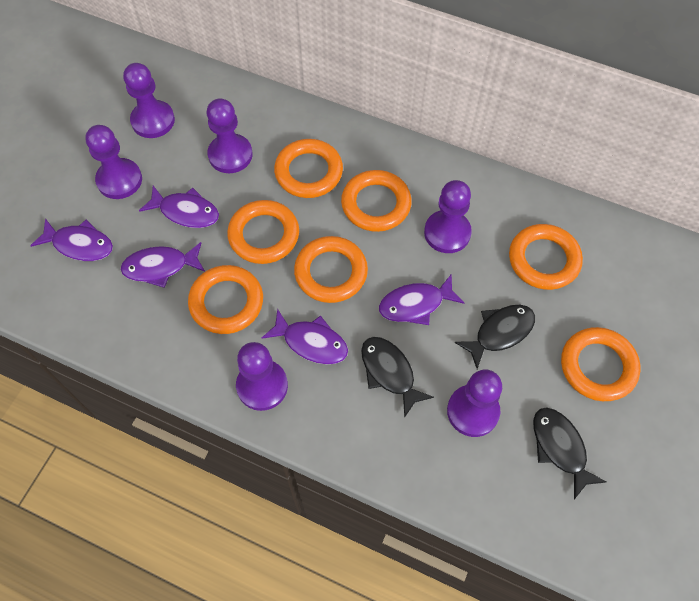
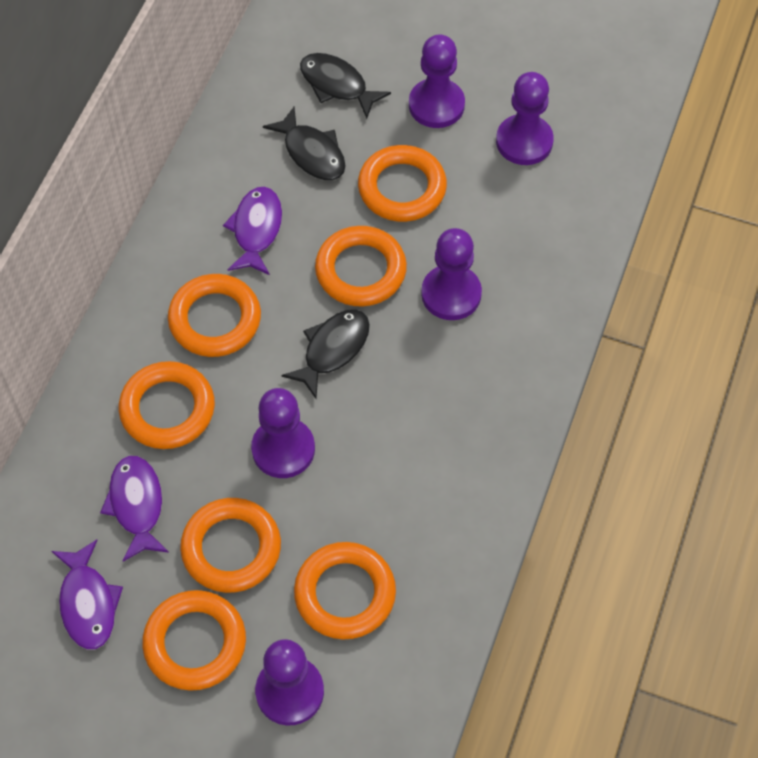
purple fish: 5 -> 3
purple pawn: 6 -> 5

